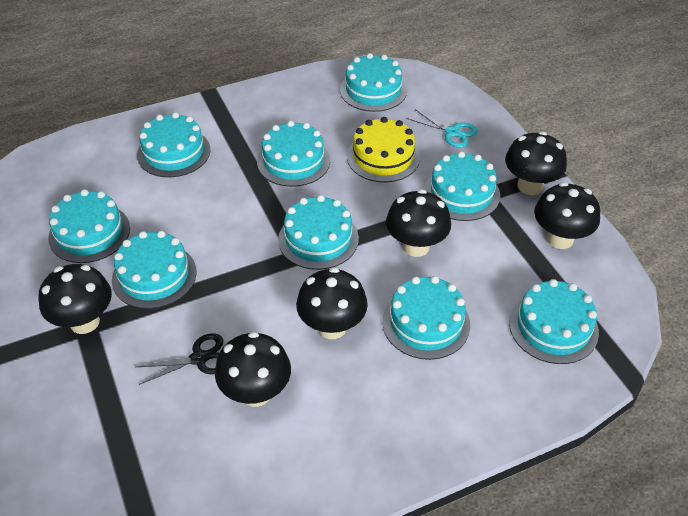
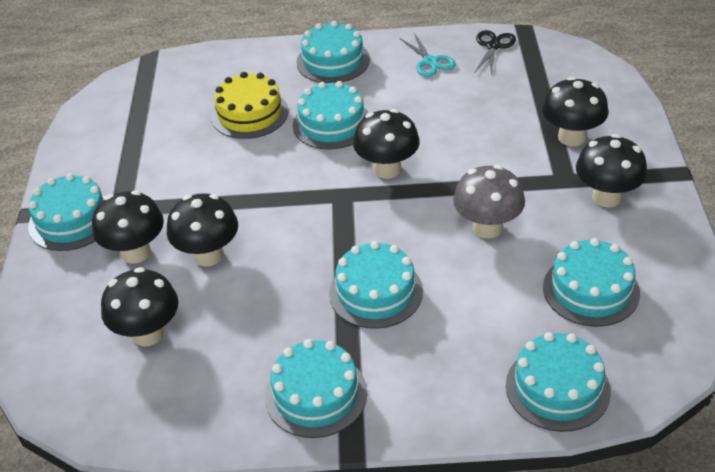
grey mushroom: 0 -> 1
turquoise cake: 9 -> 7

